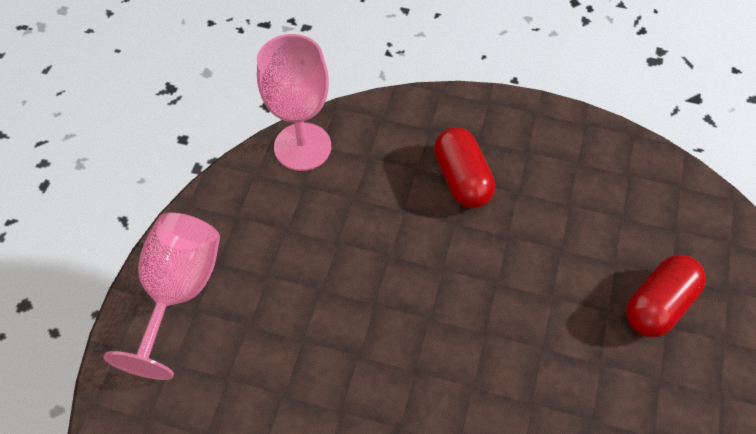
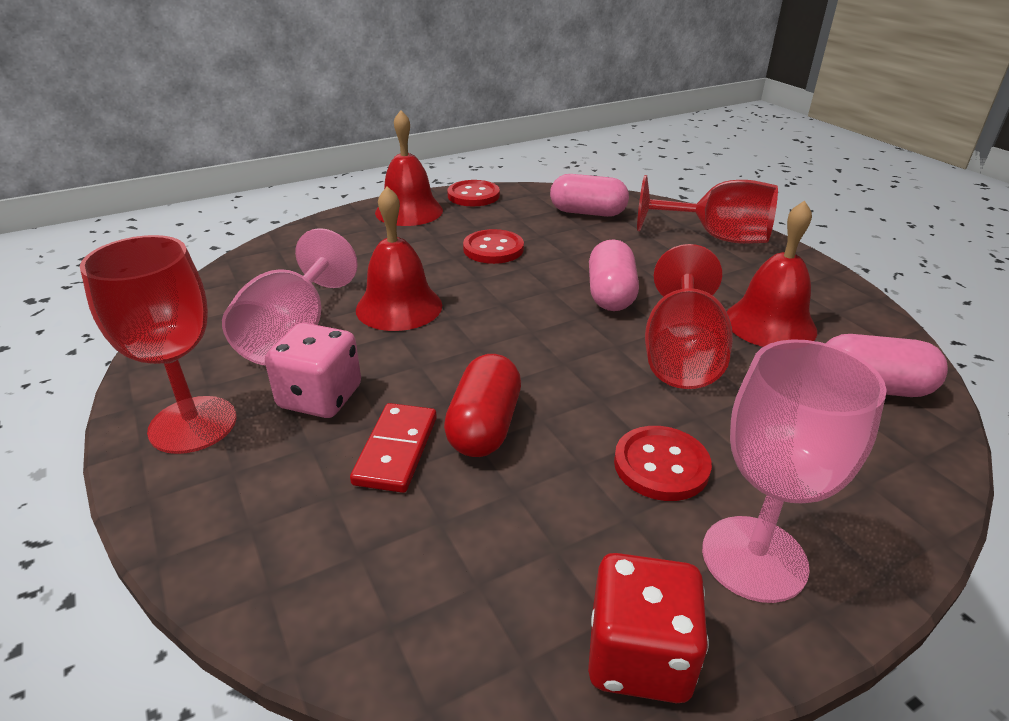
pink capsule: 0 -> 3
pink dice: 0 -> 1
red bell: 0 -> 3
red button: 0 -> 3
red capsule: 2 -> 1
red dice: 0 -> 1
red domino: 0 -> 1
red goblet: 0 -> 3

